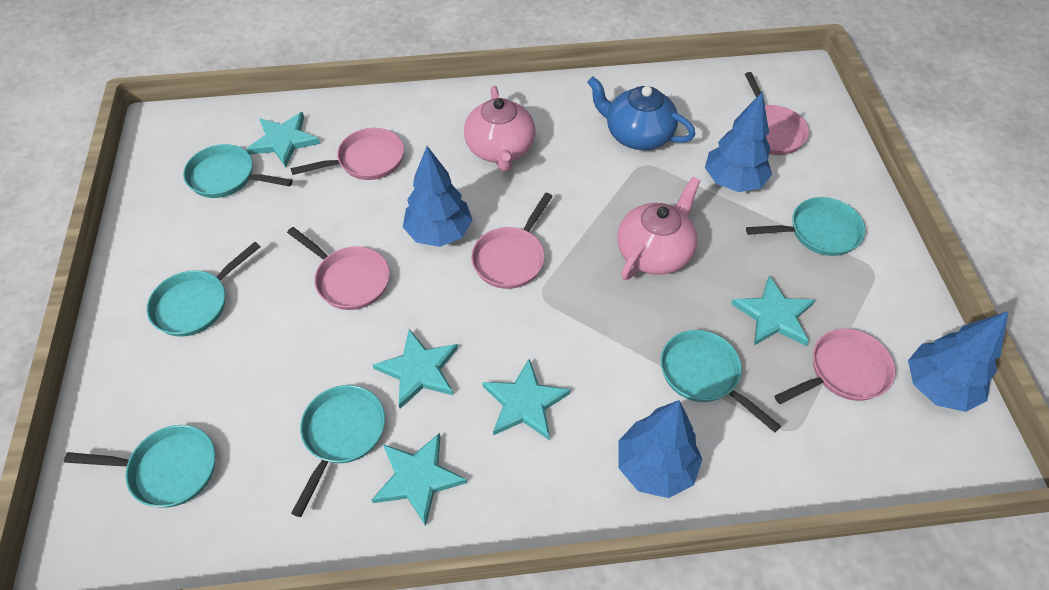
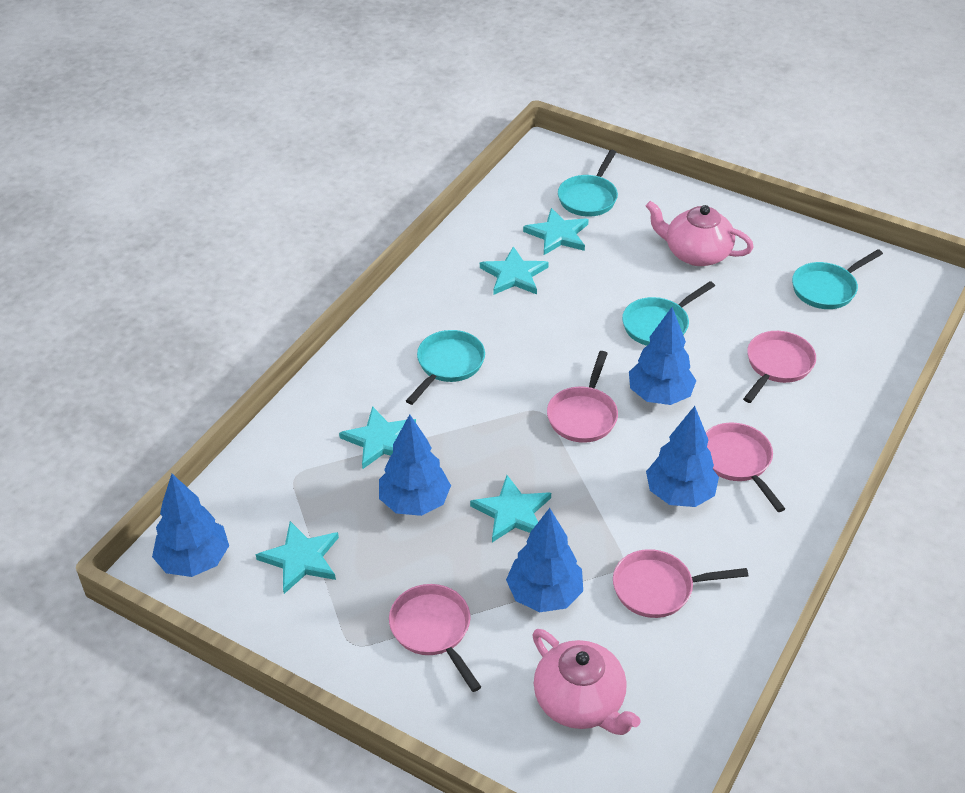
blue teapot: 1 -> 0
blue tree: 4 -> 5
turquoise pan: 6 -> 4

